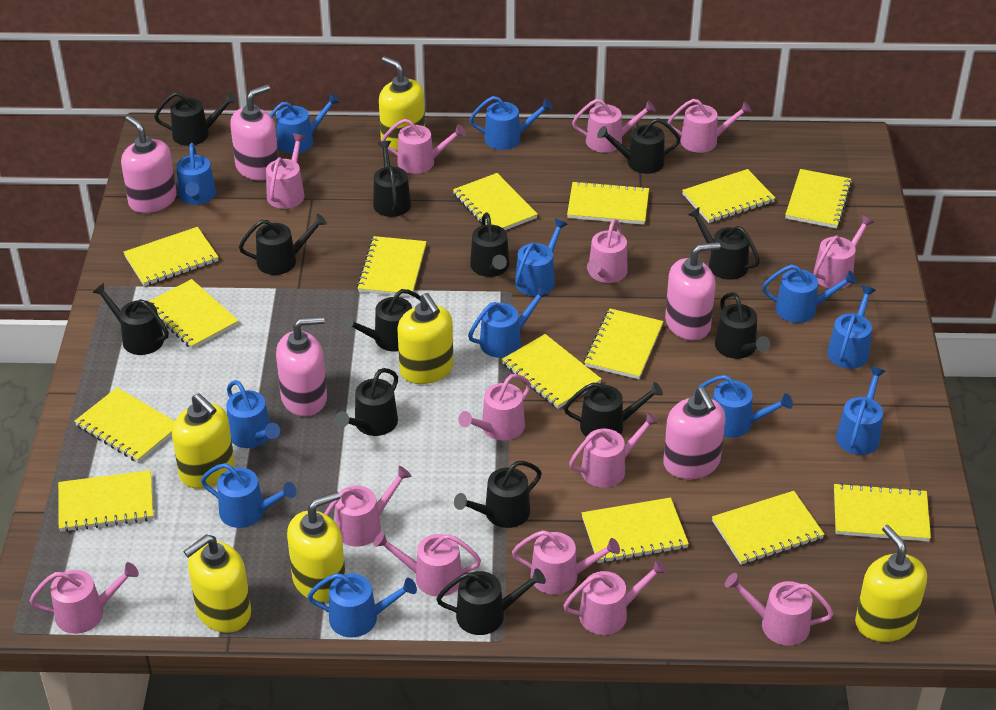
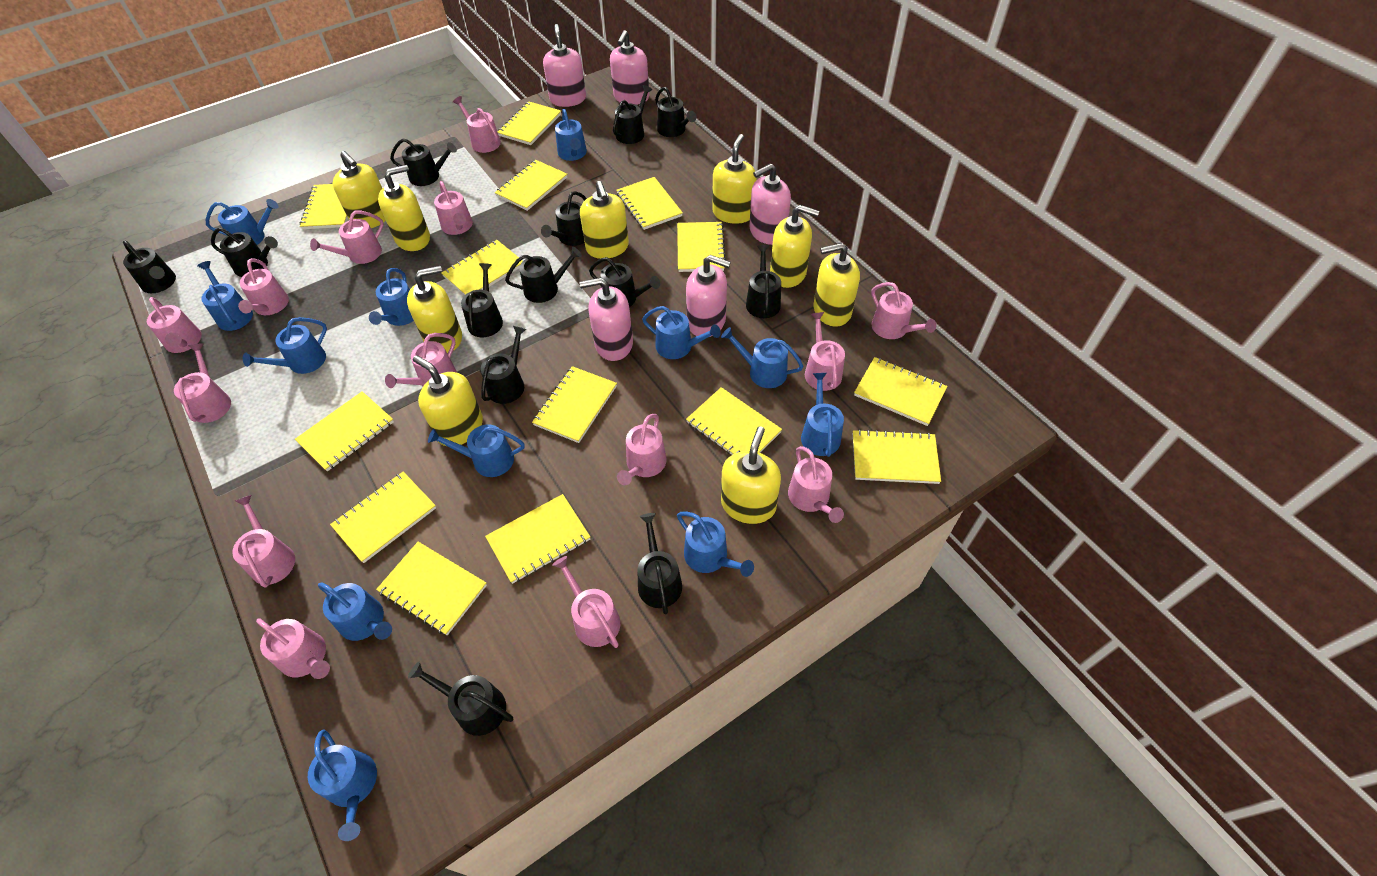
yellow soap dispenser: 6 -> 9

